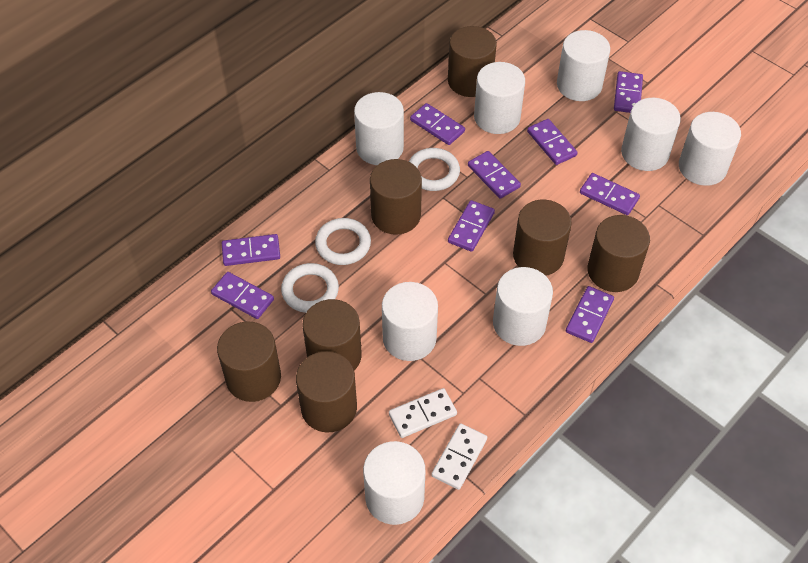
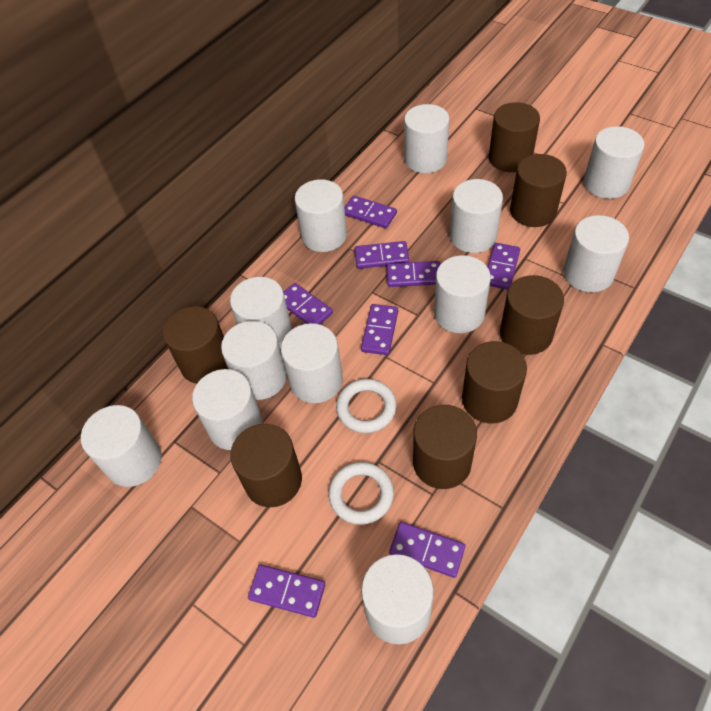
purple domino: 9 -> 8
white cylinder: 8 -> 12
white domino: 2 -> 0
white ring: 3 -> 2

